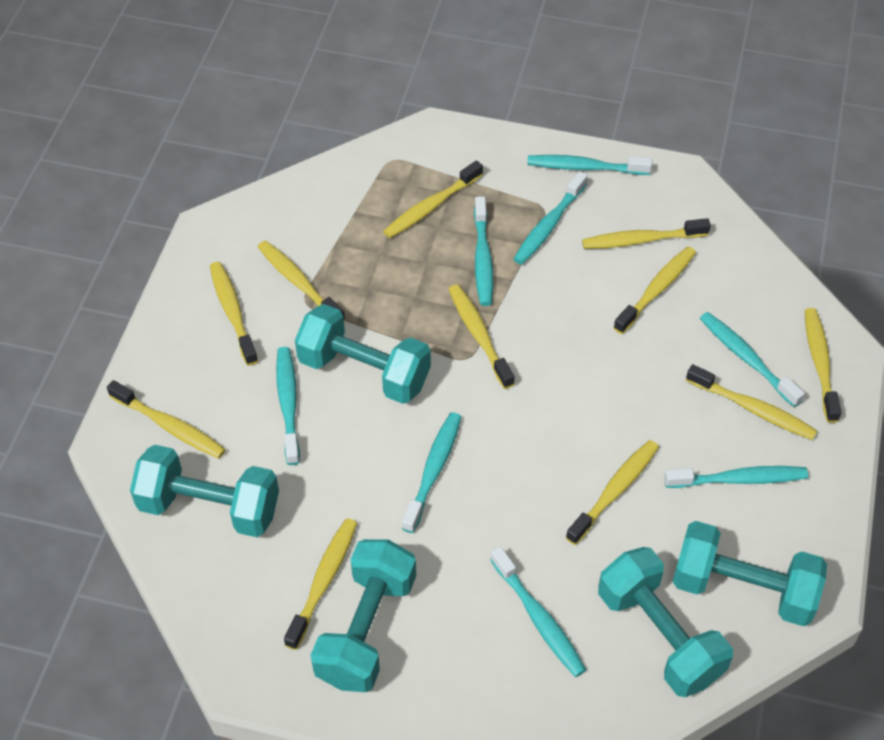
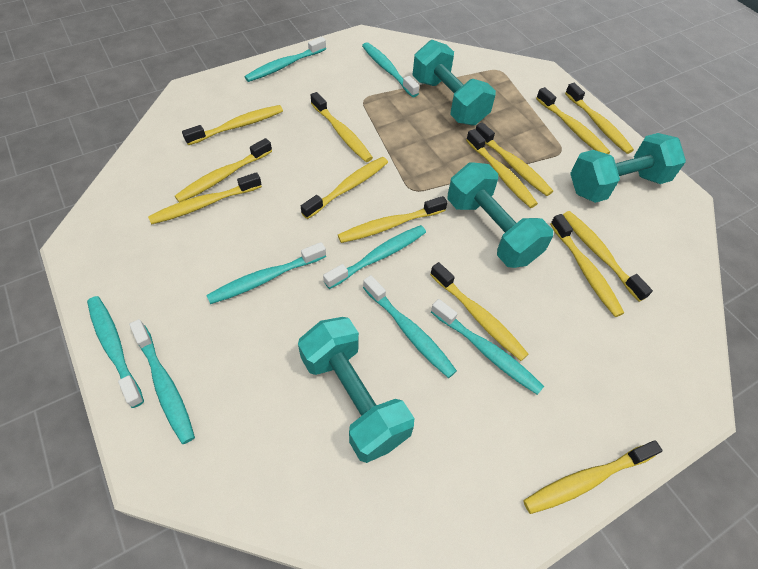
turquoise dumbbell: 5 -> 4
yellow toothbrush: 11 -> 14

